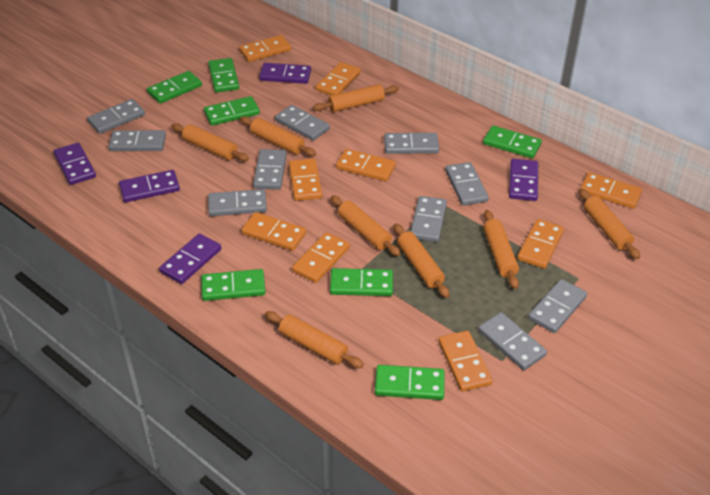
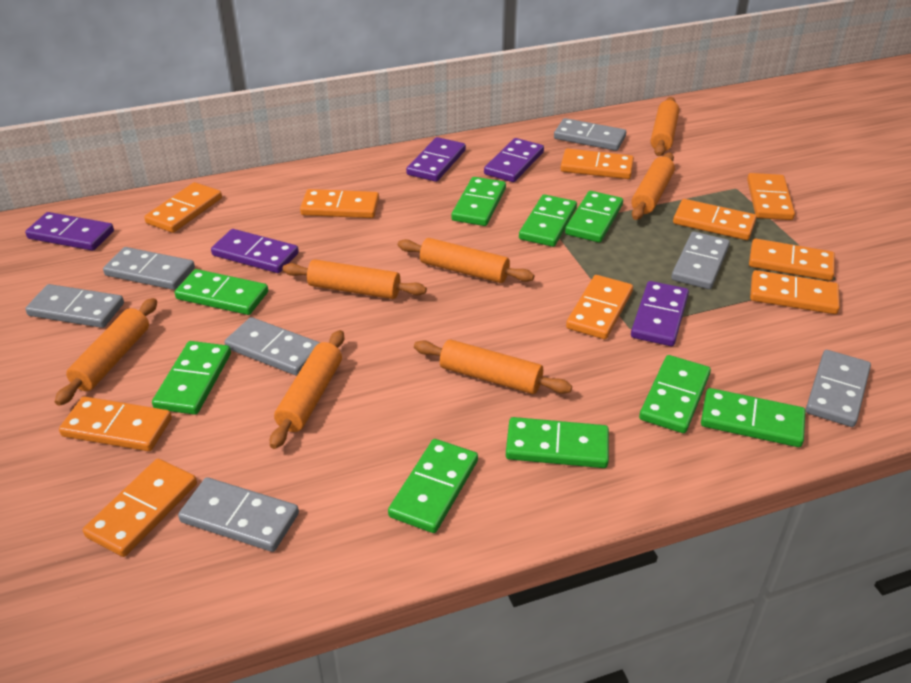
green domino: 7 -> 9
grey domino: 10 -> 7
orange domino: 9 -> 10
orange rolling pin: 8 -> 7

